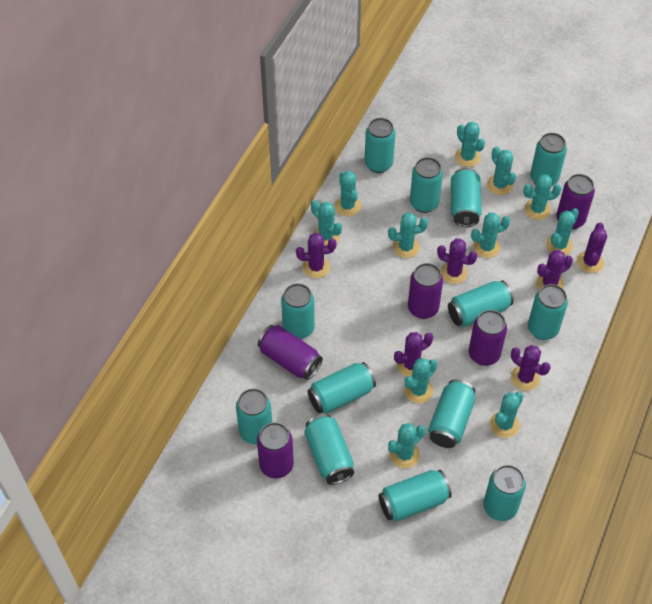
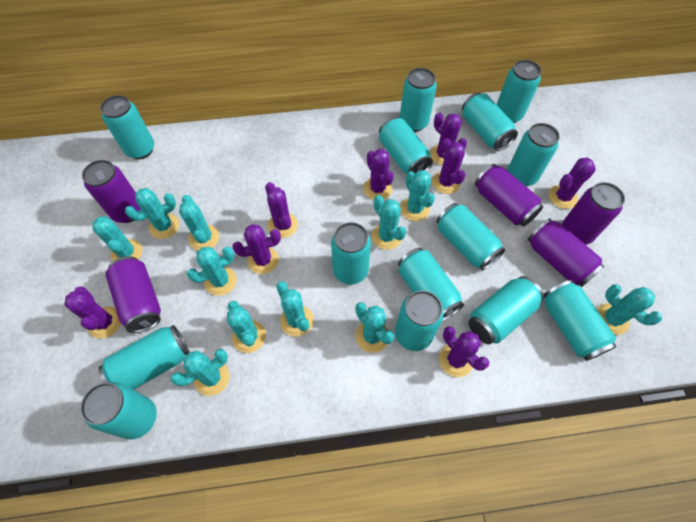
purple cactus: 6 -> 8
turquoise can: 13 -> 14

